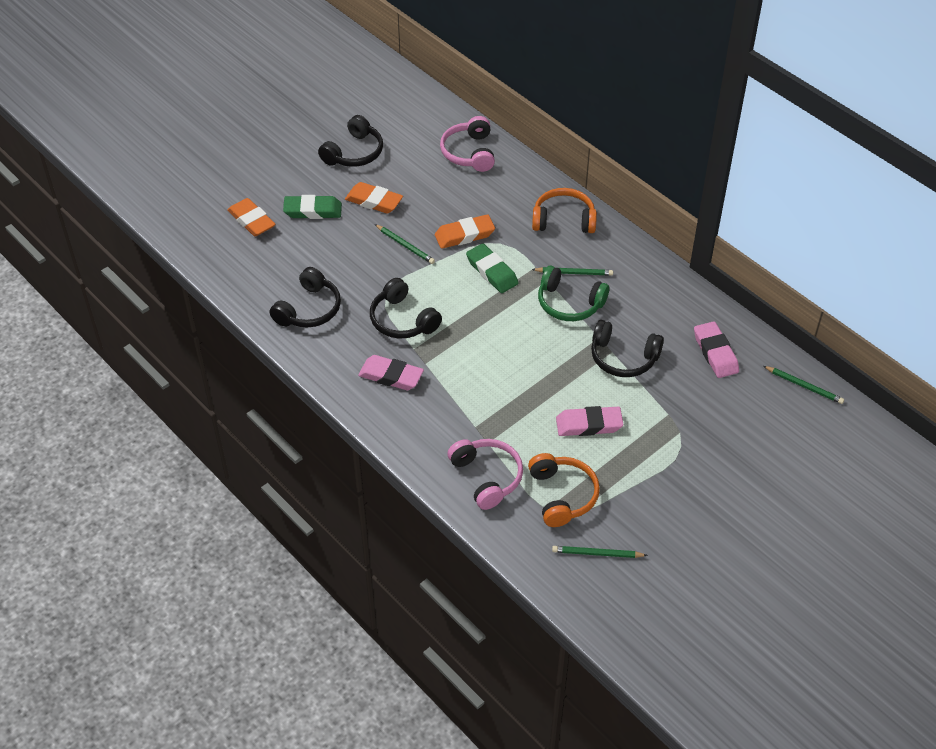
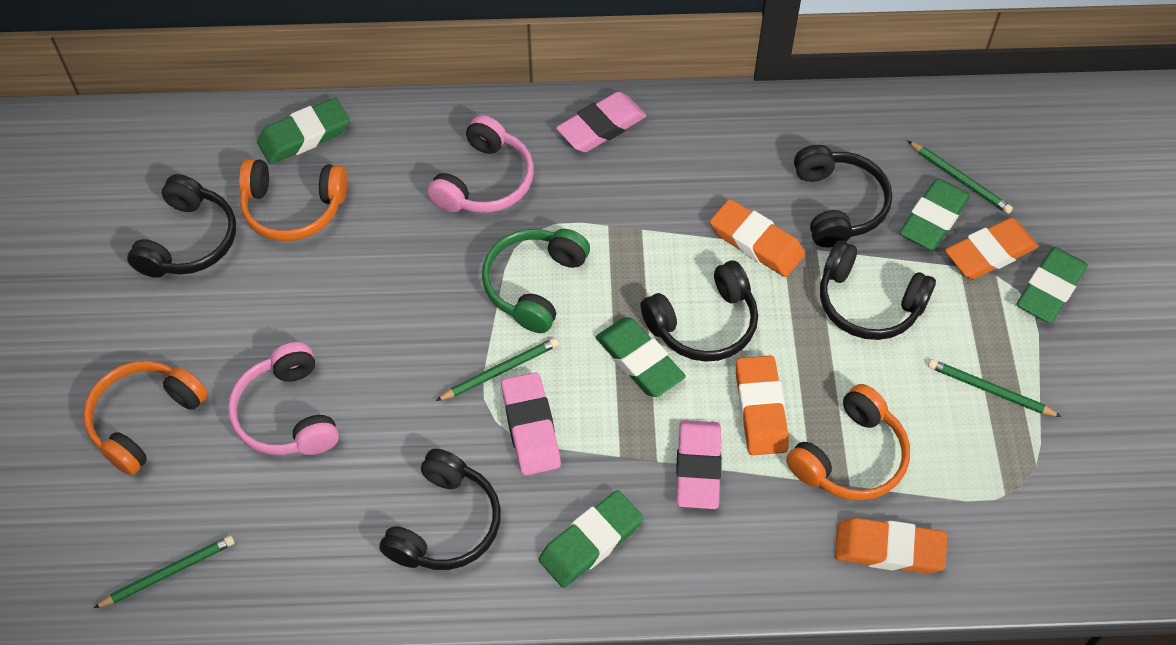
black headphones: 4 -> 5
green eraser: 2 -> 5
orange eraser: 3 -> 4
orange headphones: 2 -> 3

